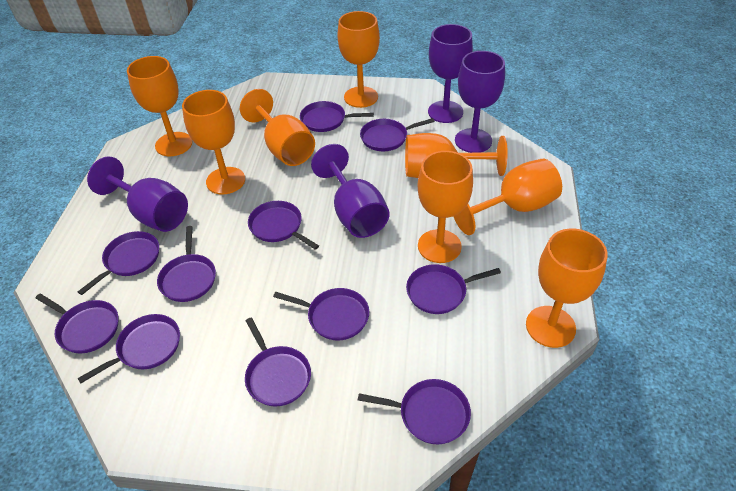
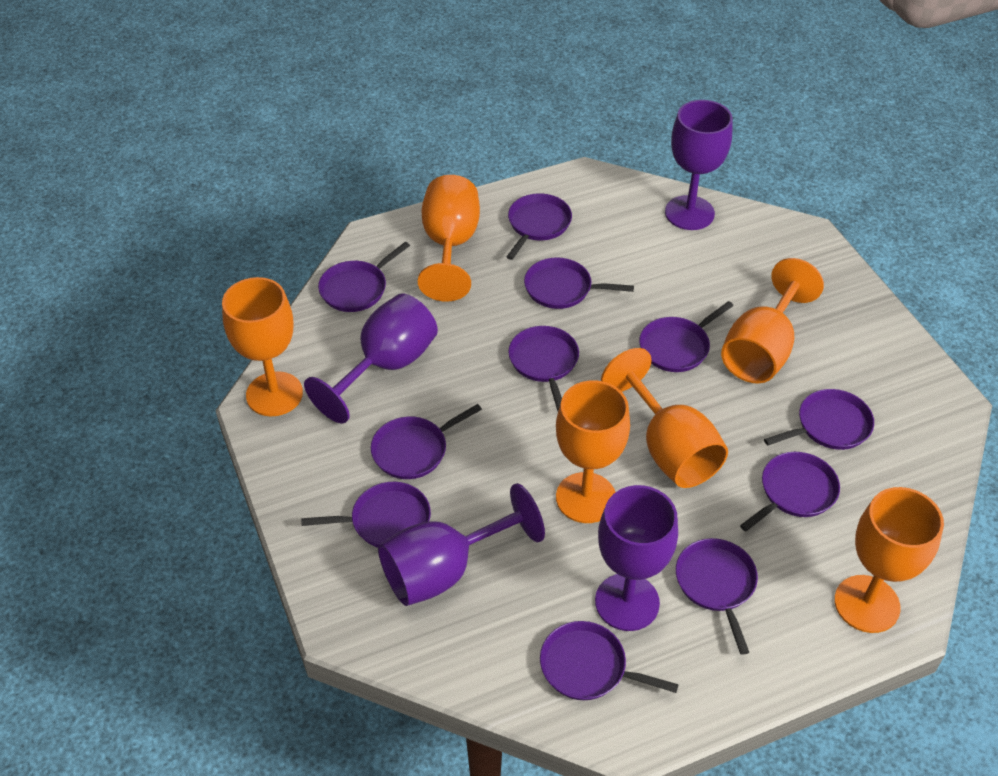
orange goblet: 8 -> 6

